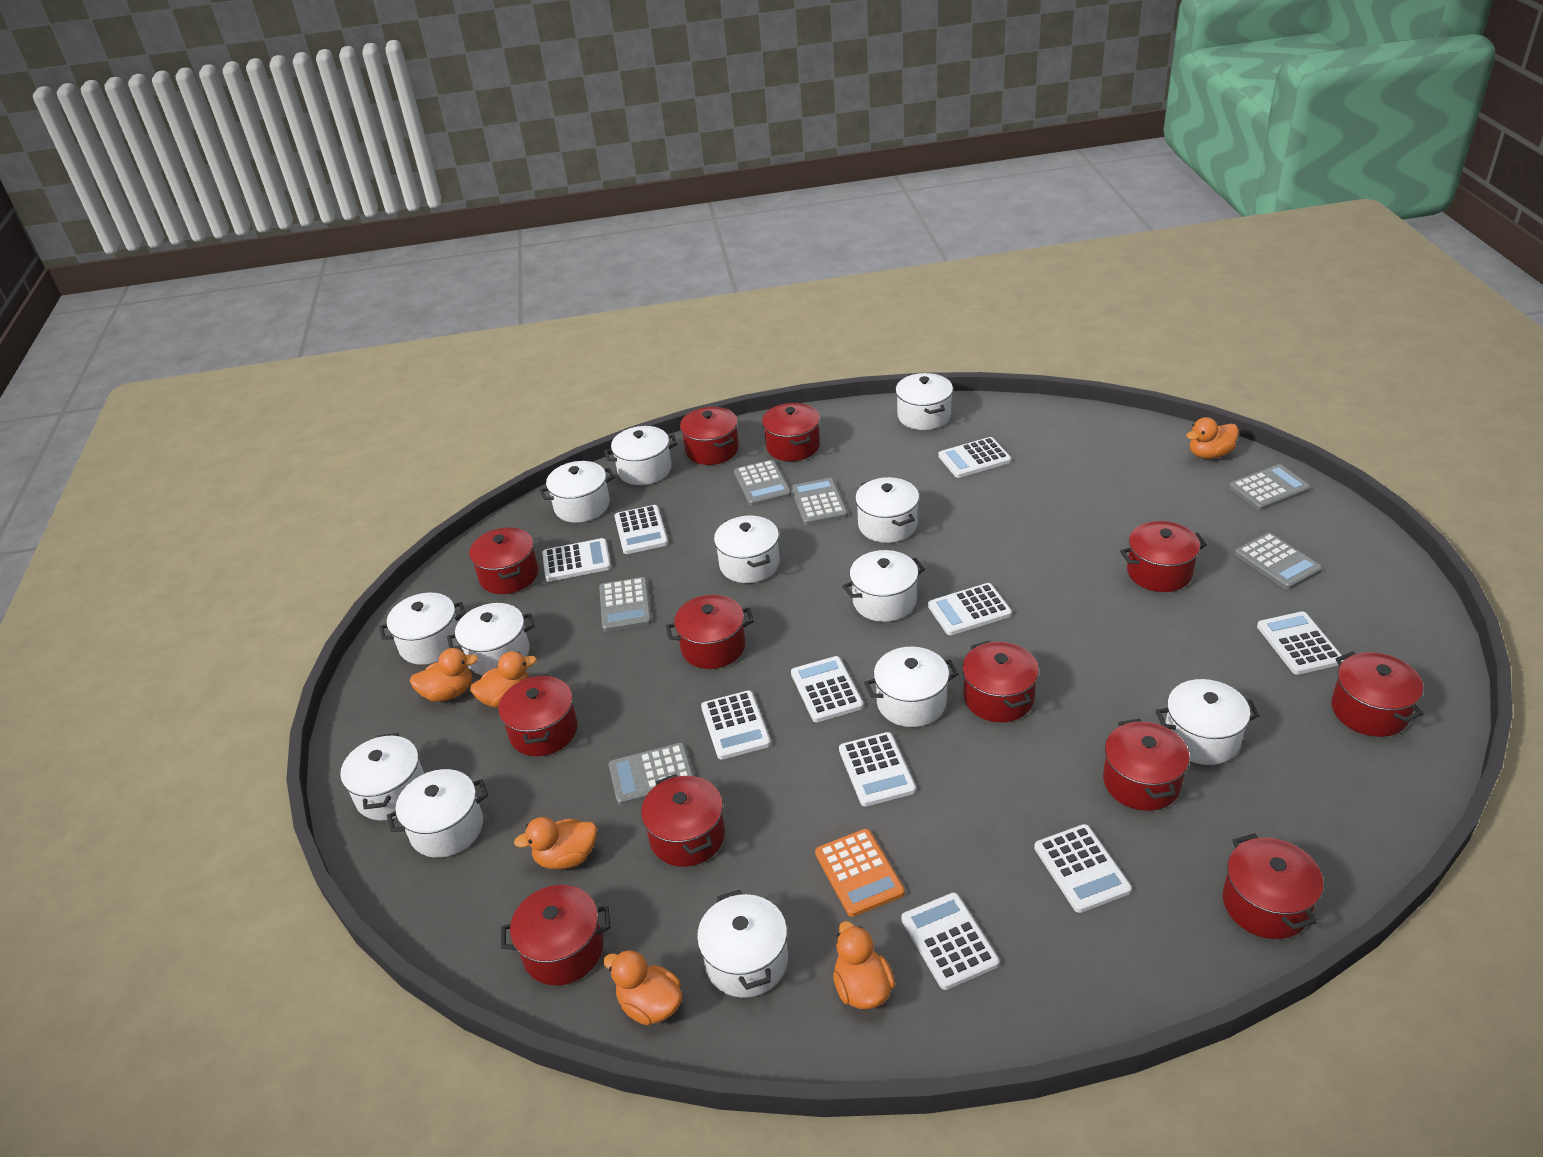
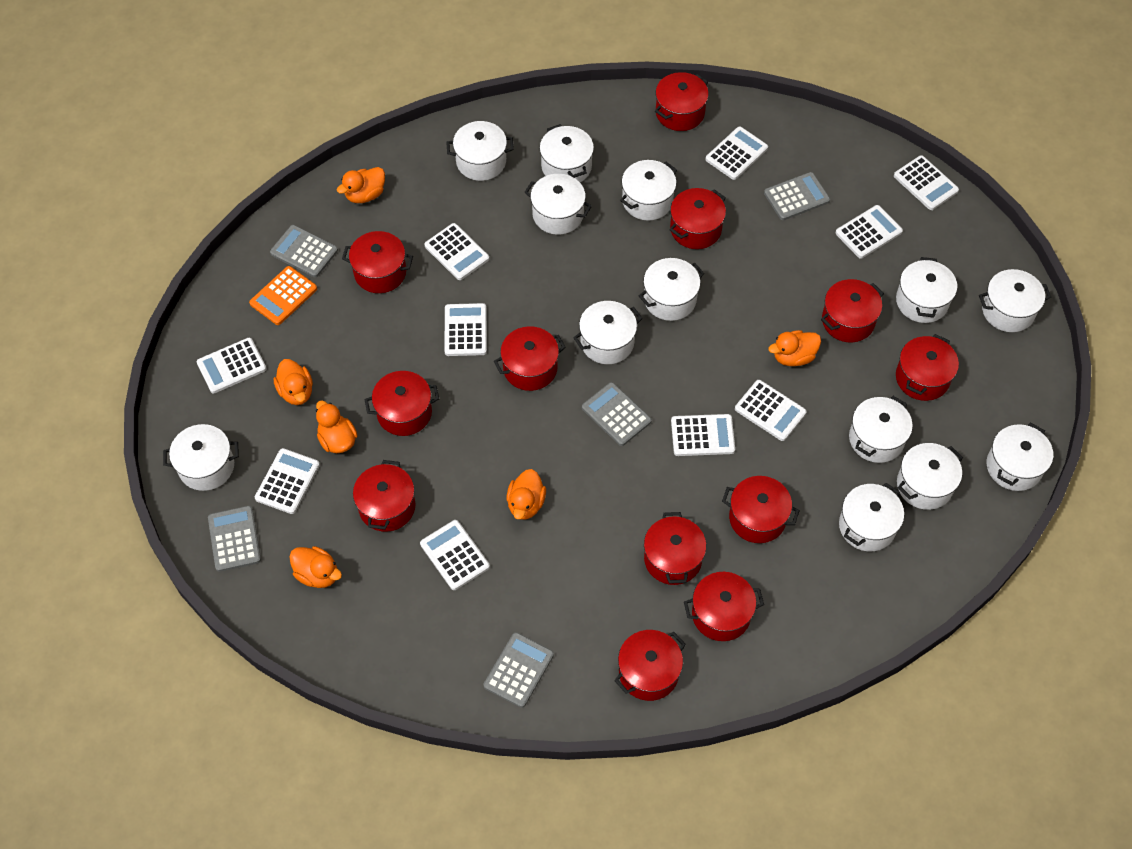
grey calculator: 6 -> 5

